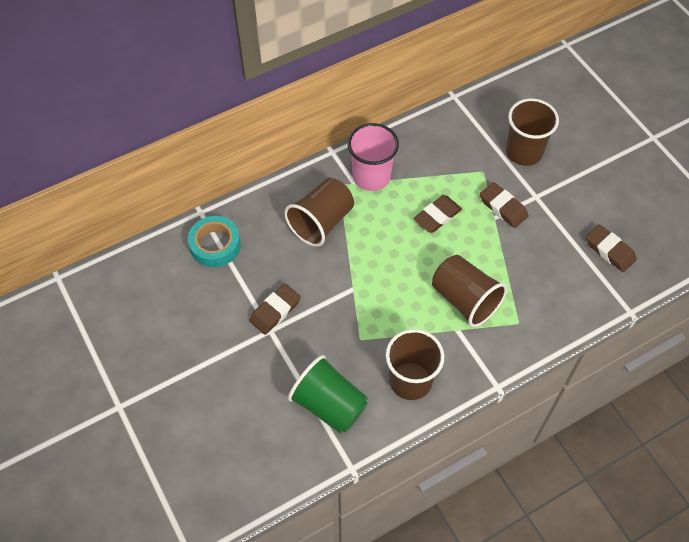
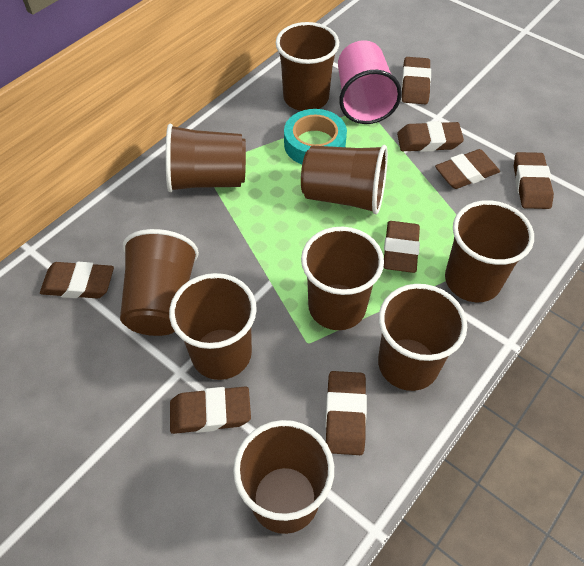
brown cup: 4 -> 9
brown eraser: 4 -> 8
green cup: 1 -> 0

